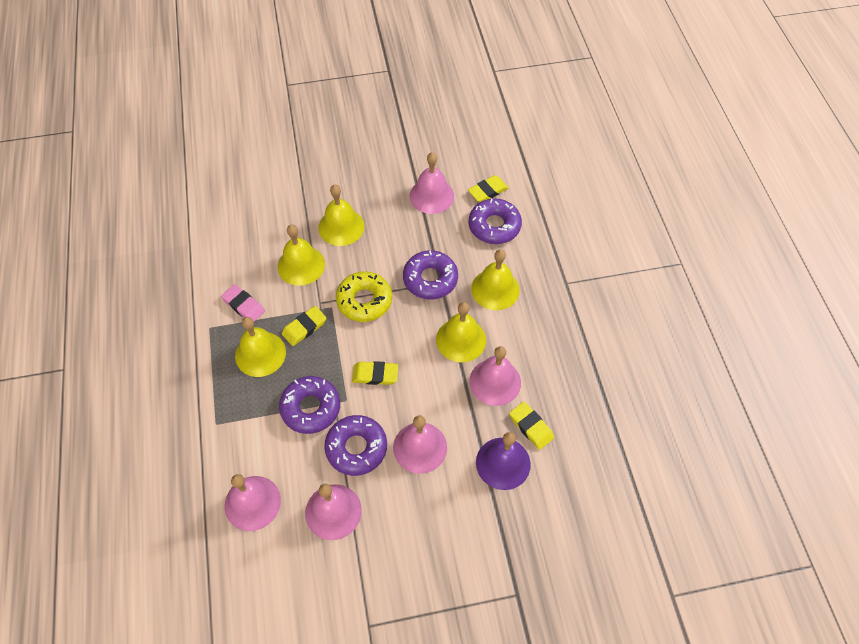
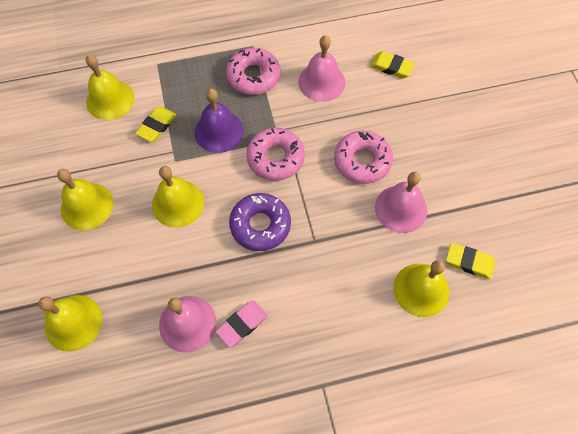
pink bell: 5 -> 3
pink donut: 0 -> 3
purple donut: 4 -> 1
yellow donut: 1 -> 0
yellow eraser: 4 -> 3

